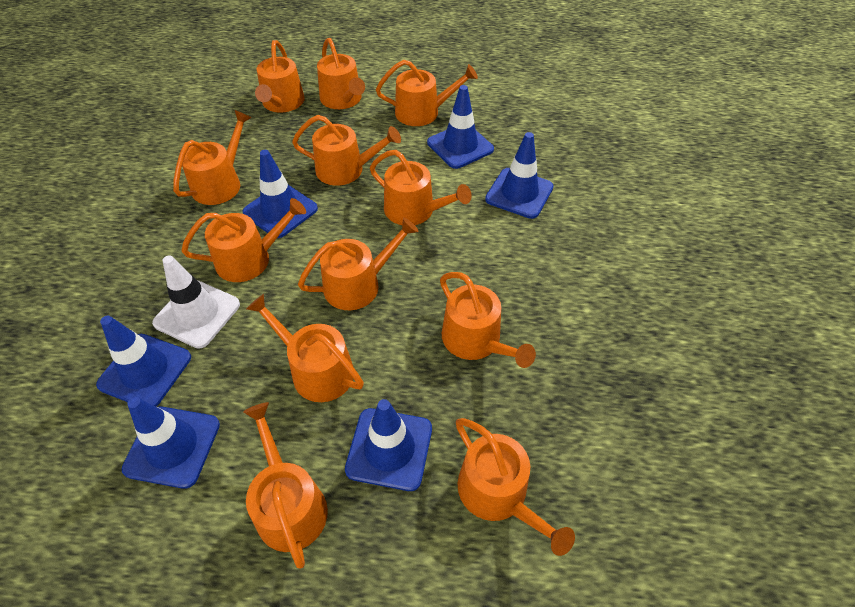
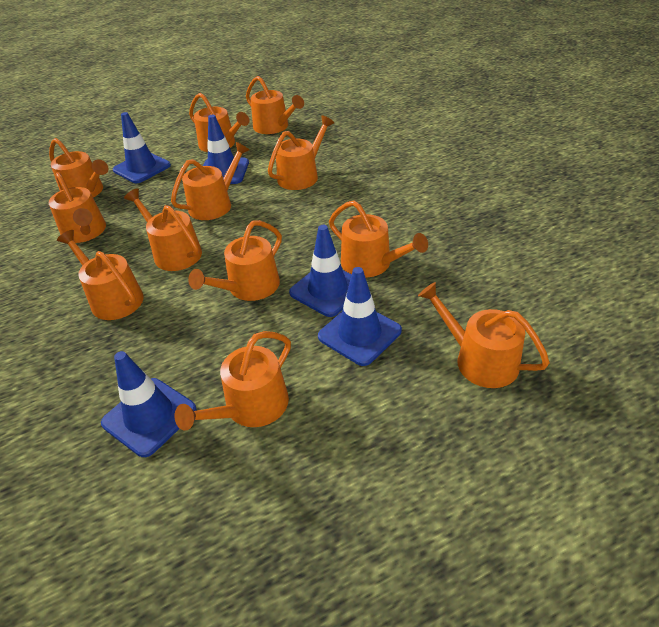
blue traffic cone: 6 -> 5
white traffic cone: 1 -> 0

